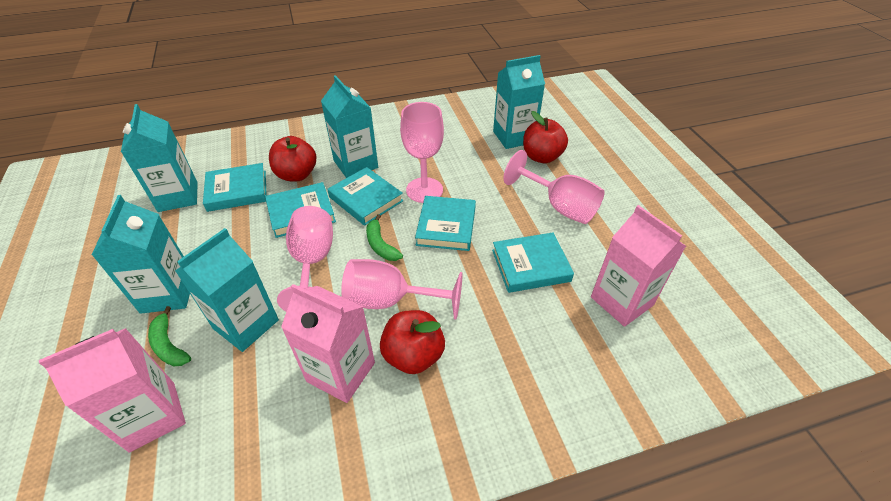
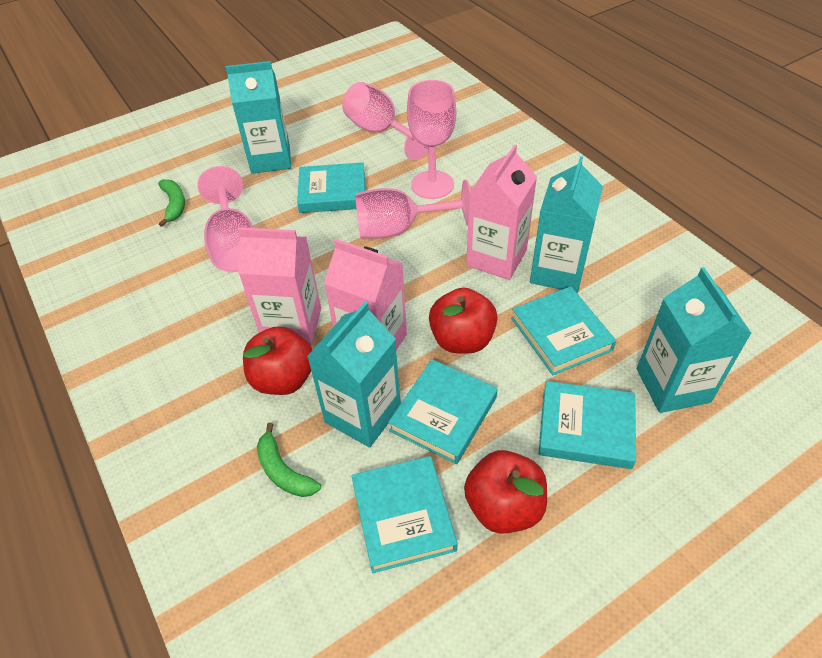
turquoise carton: 5 -> 4

